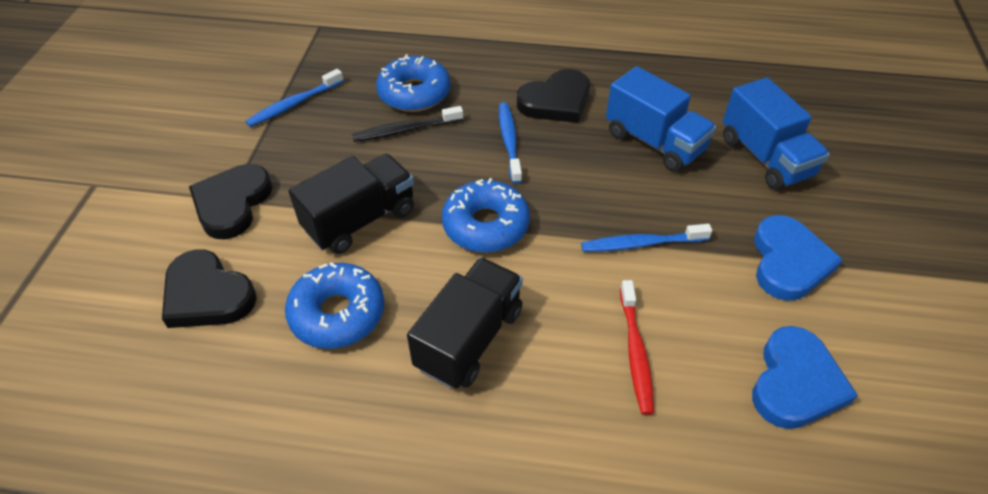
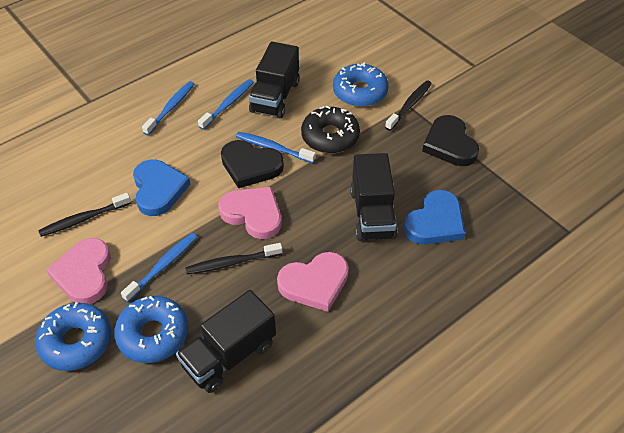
black donut: 0 -> 1
black heart: 3 -> 2
black toothbrush: 1 -> 3
black truck: 2 -> 3
blue toothbrush: 3 -> 4
blue truck: 2 -> 0
pink heart: 0 -> 3
red toothbrush: 1 -> 0

